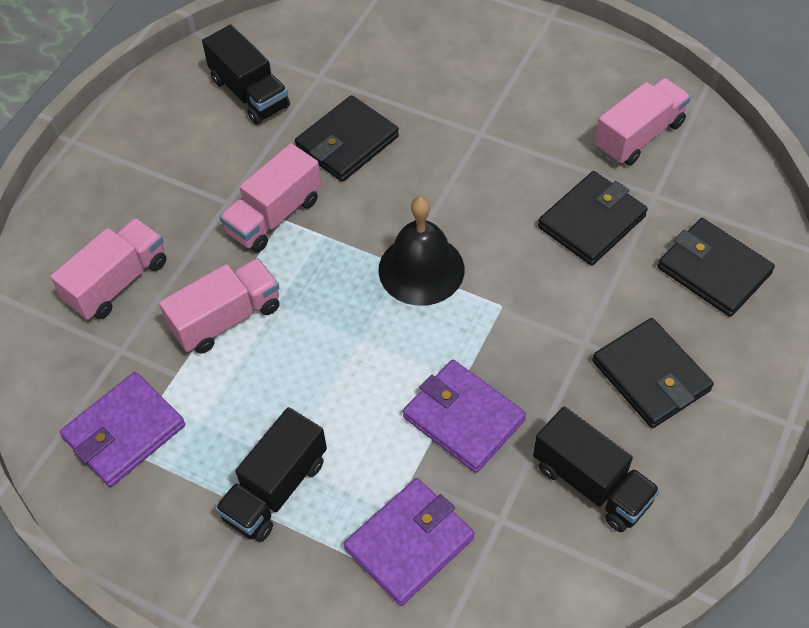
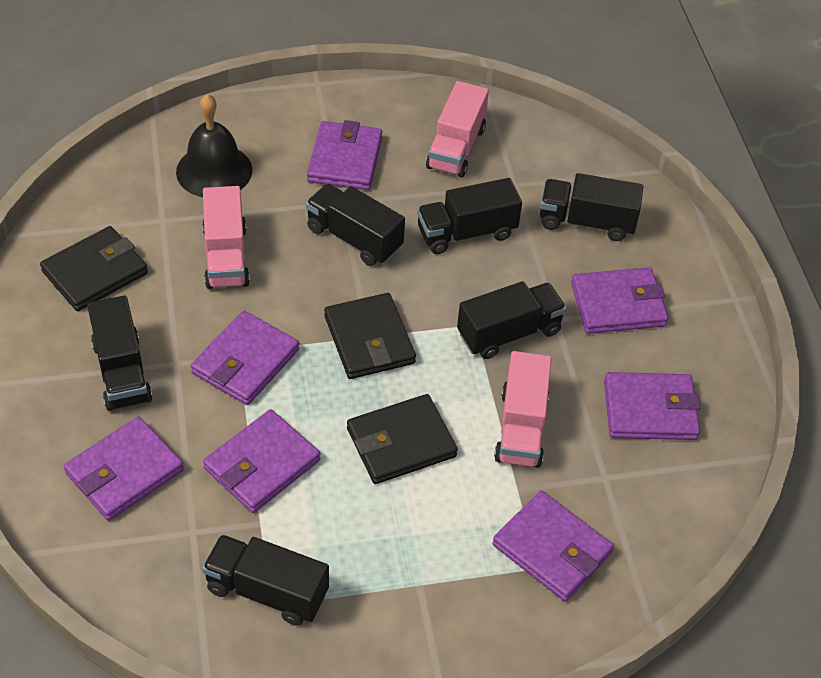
black truck: 3 -> 6
black wallet: 4 -> 3
pink truck: 4 -> 3
purple wallet: 3 -> 7

